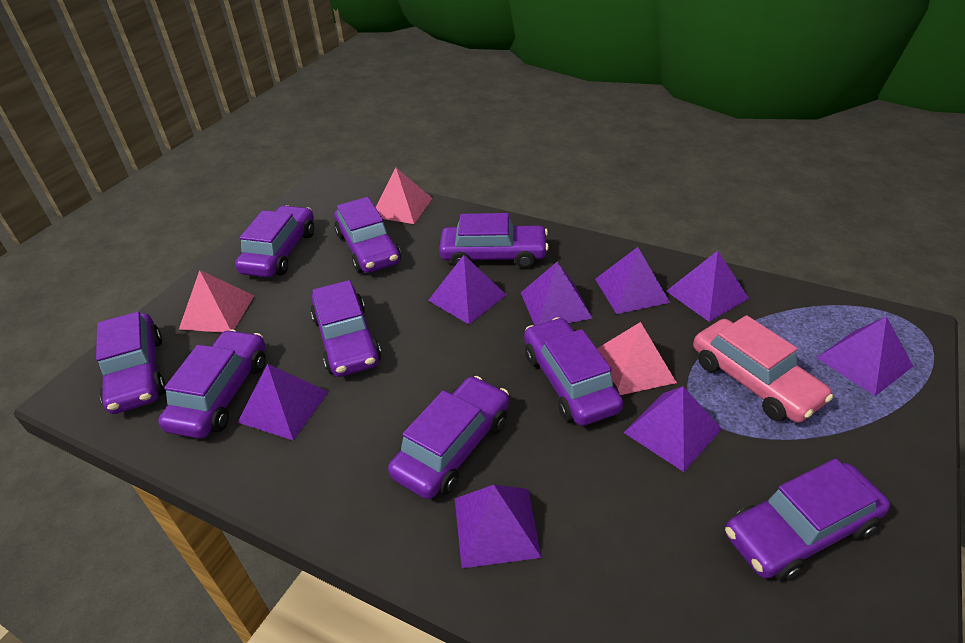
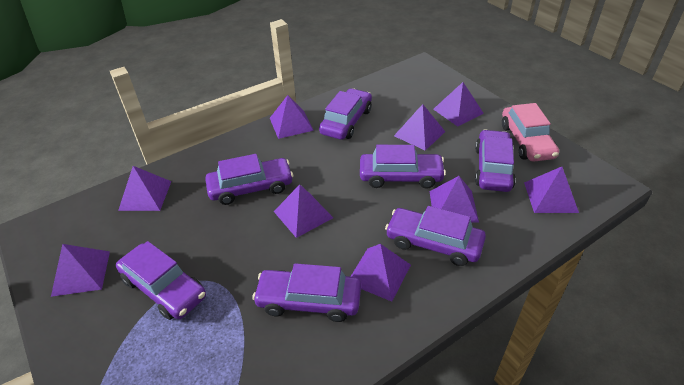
pink pyramid: 3 -> 0
purple car: 9 -> 7
purple pyramid: 8 -> 9

